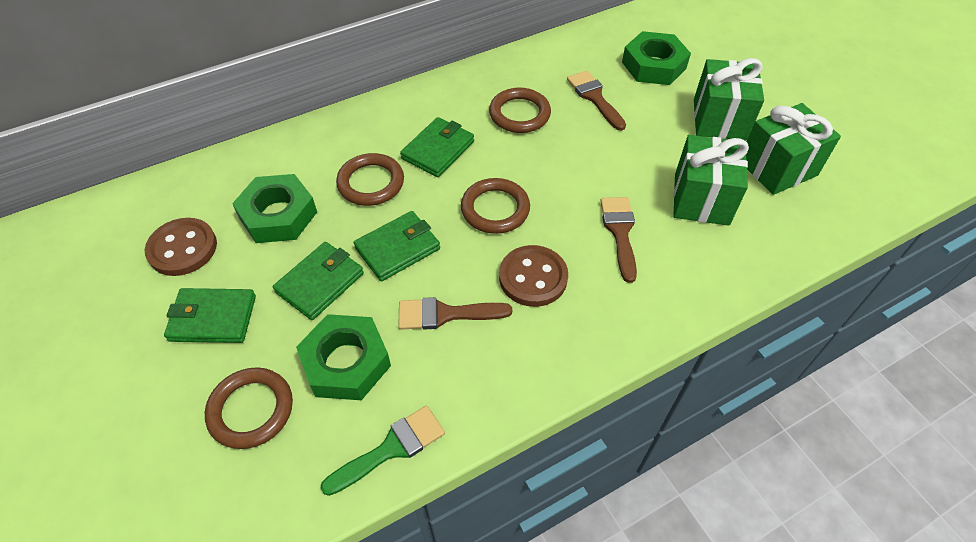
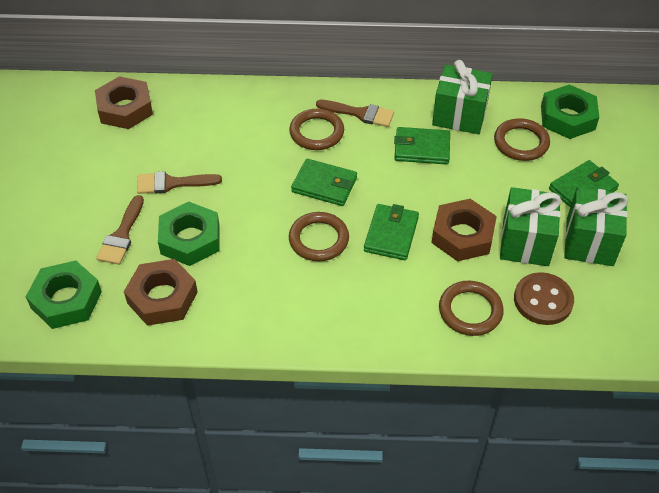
brown button: 2 -> 1
brown nut: 0 -> 3
green brush: 1 -> 0

